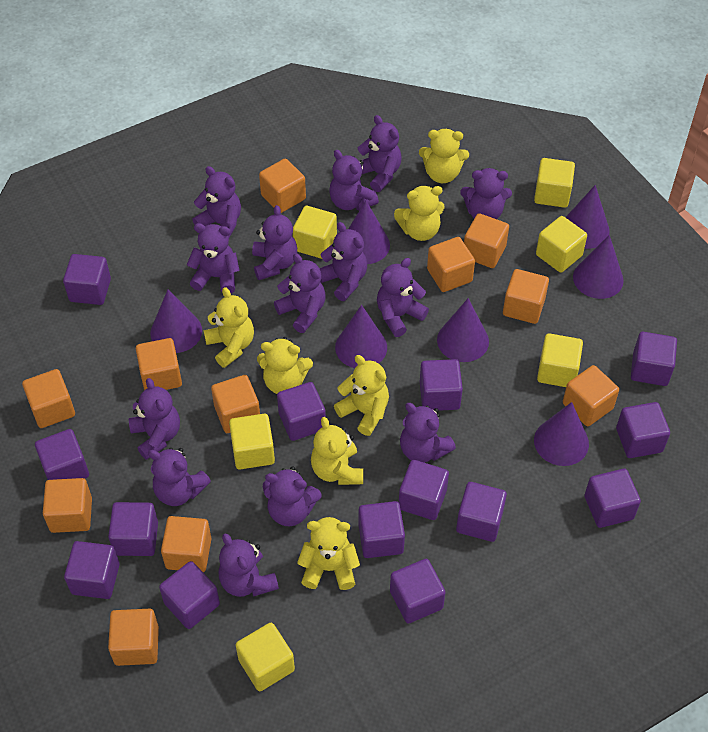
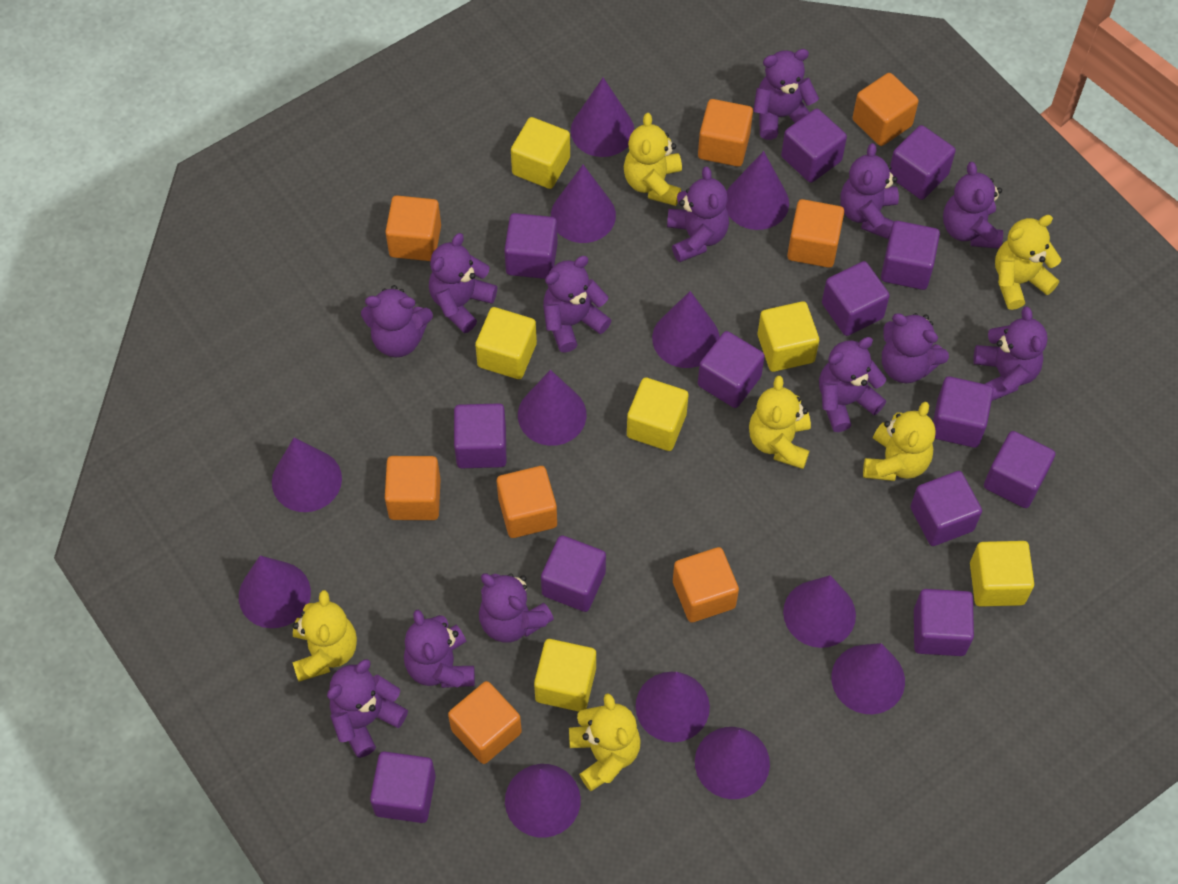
orange cube: 11 -> 8
purple cone: 7 -> 12
purple cube: 14 -> 13
purple teddy bear: 14 -> 13
yellow teddy bear: 7 -> 6

